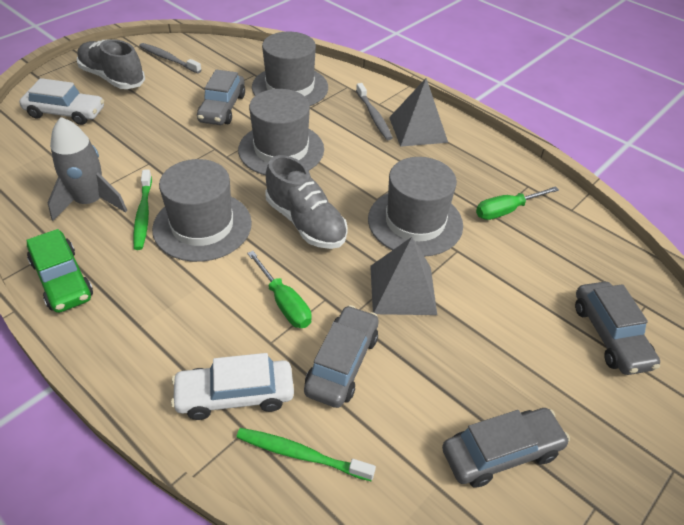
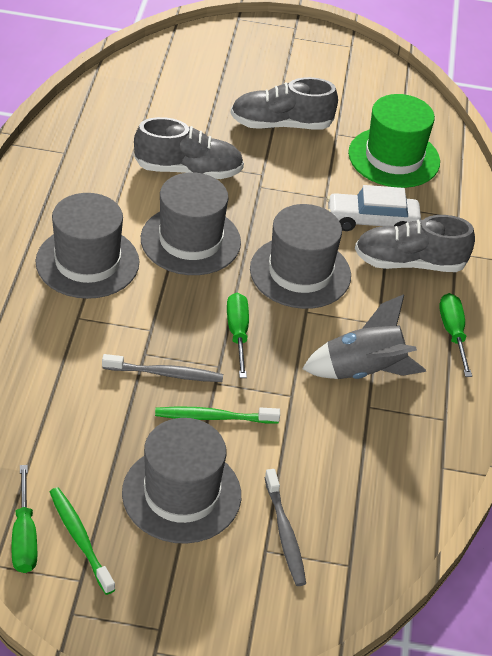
green car: 1 -> 0
green hat: 0 -> 1
green screwdriver: 2 -> 3
grey car: 4 -> 0
grey pyramid: 2 -> 0
grey shoe: 2 -> 3
white car: 2 -> 1

